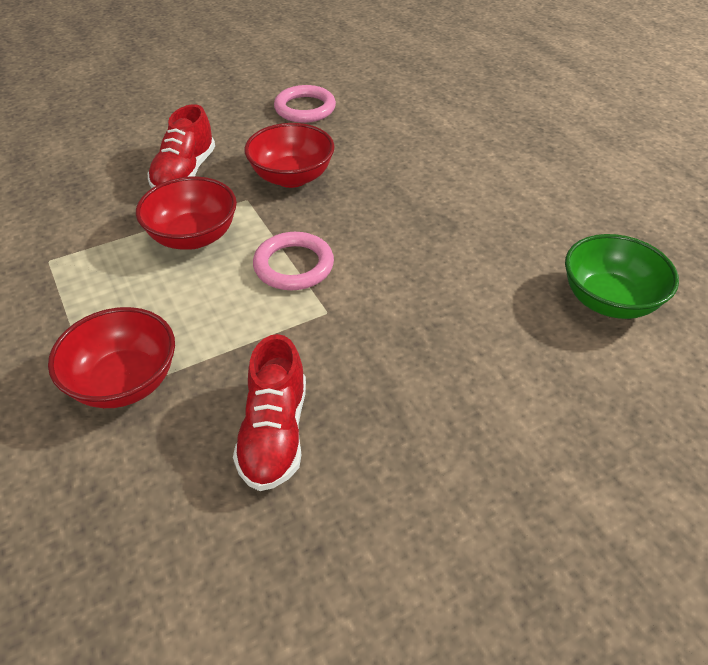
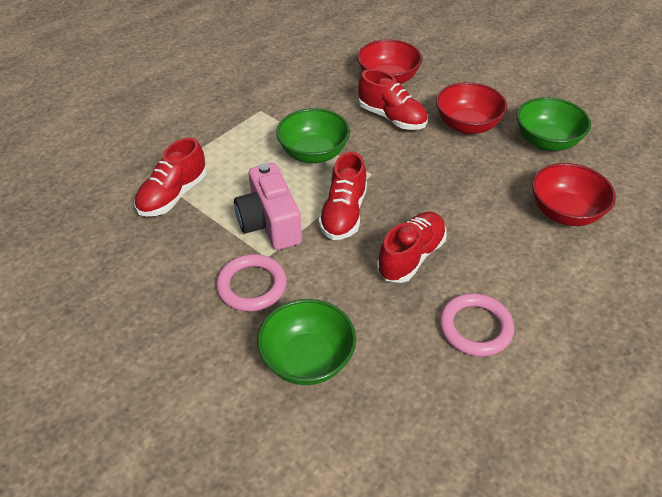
green bowl: 1 -> 3
pink camera: 0 -> 1
red shoe: 2 -> 4

